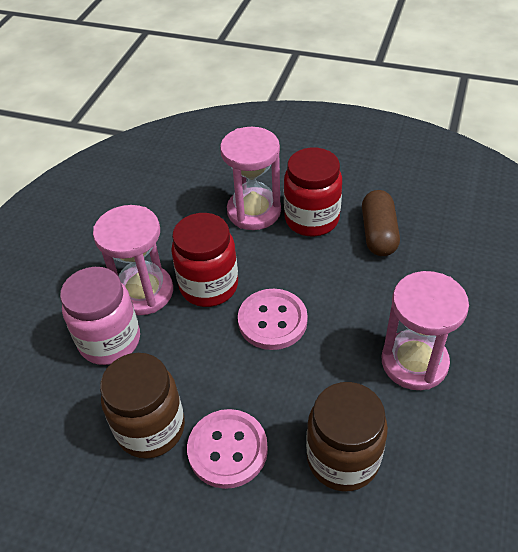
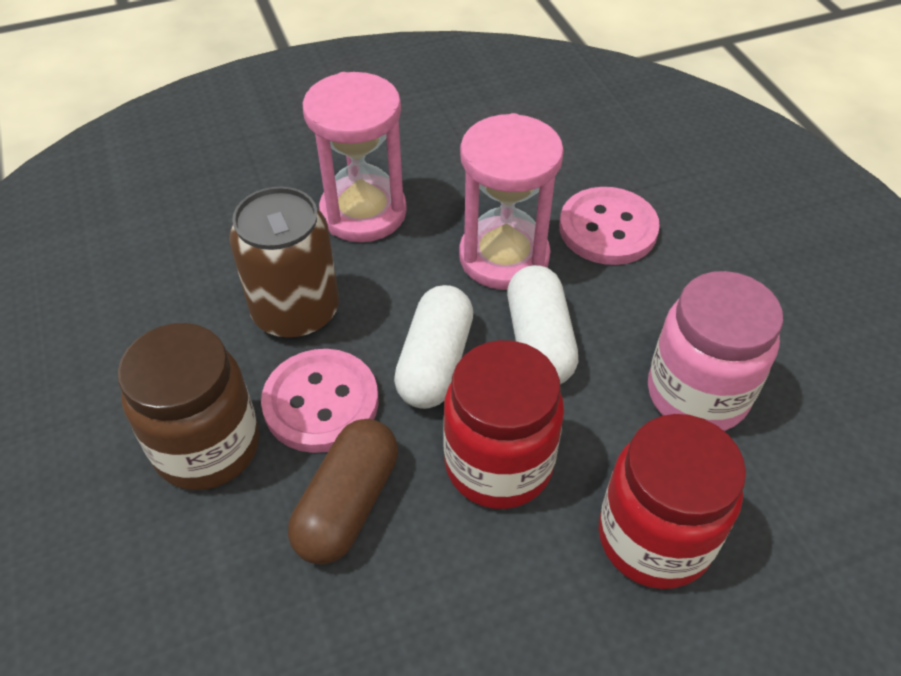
brown can: 0 -> 1
brown jar: 2 -> 1
pink hourglass: 3 -> 2
white capsule: 0 -> 2

